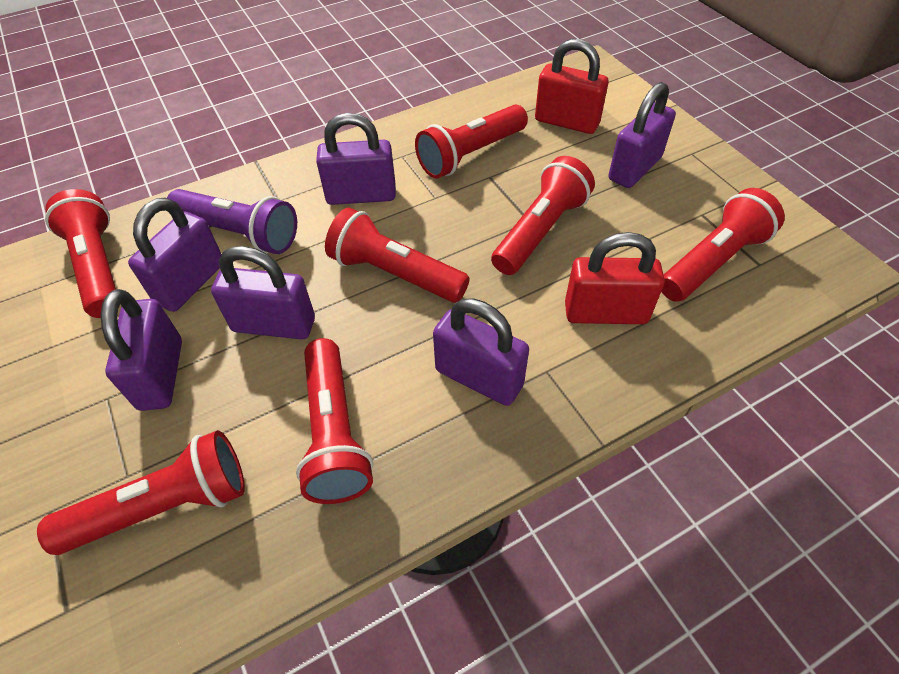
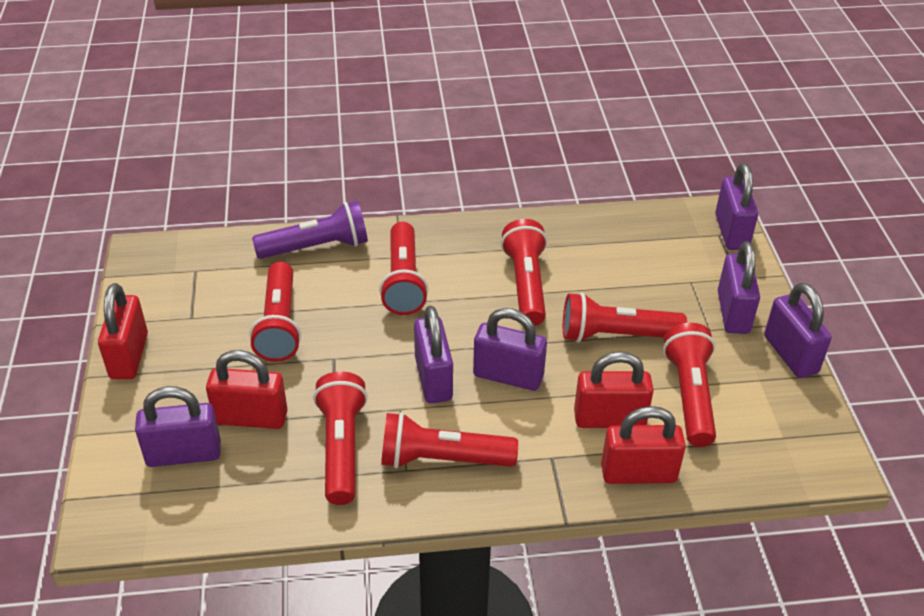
red padlock: 2 -> 4

